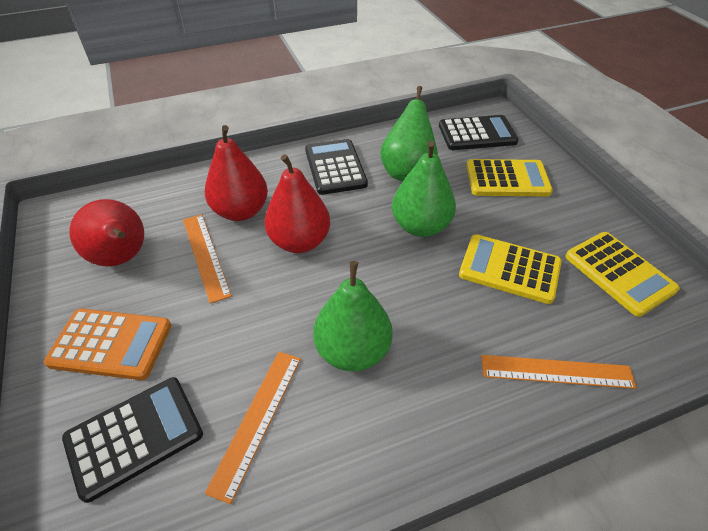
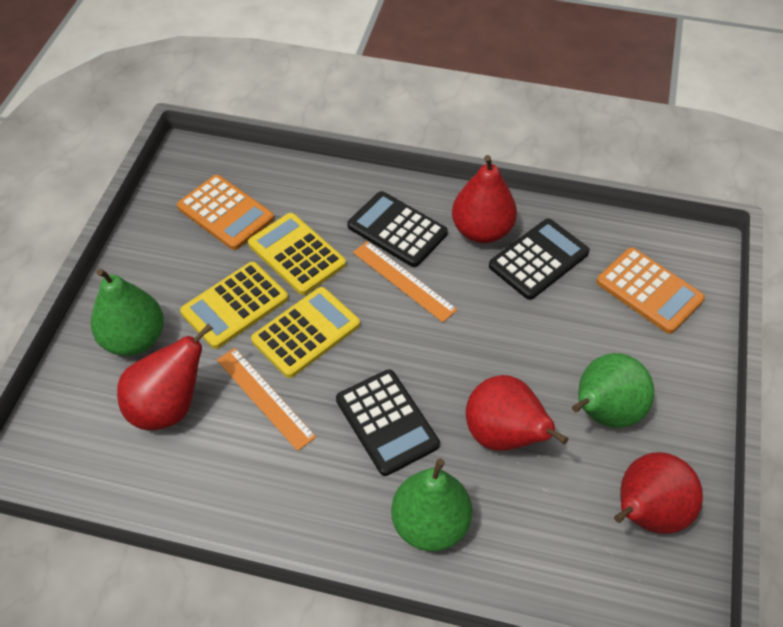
orange calculator: 1 -> 2
orange ruler: 3 -> 2
red pear: 3 -> 4

